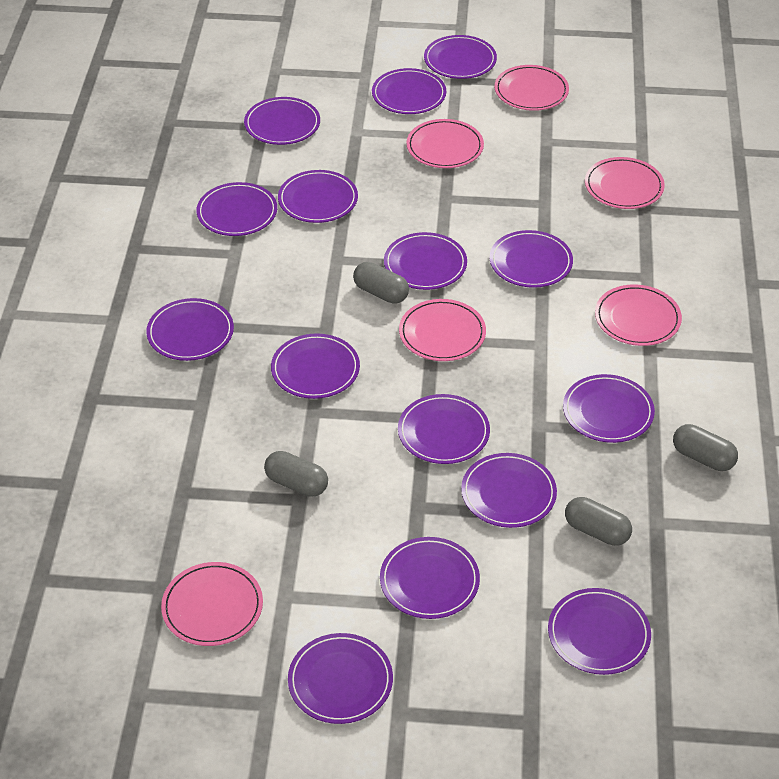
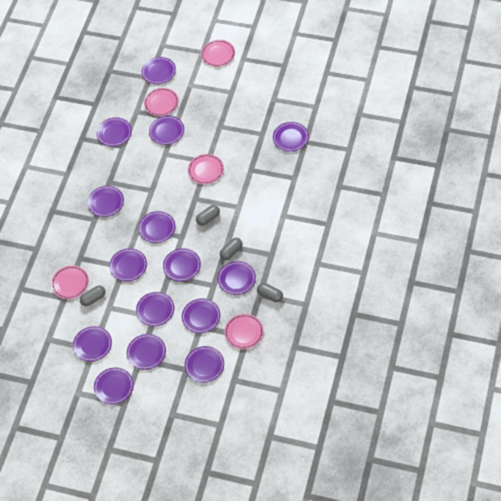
pink plate: 6 -> 5

